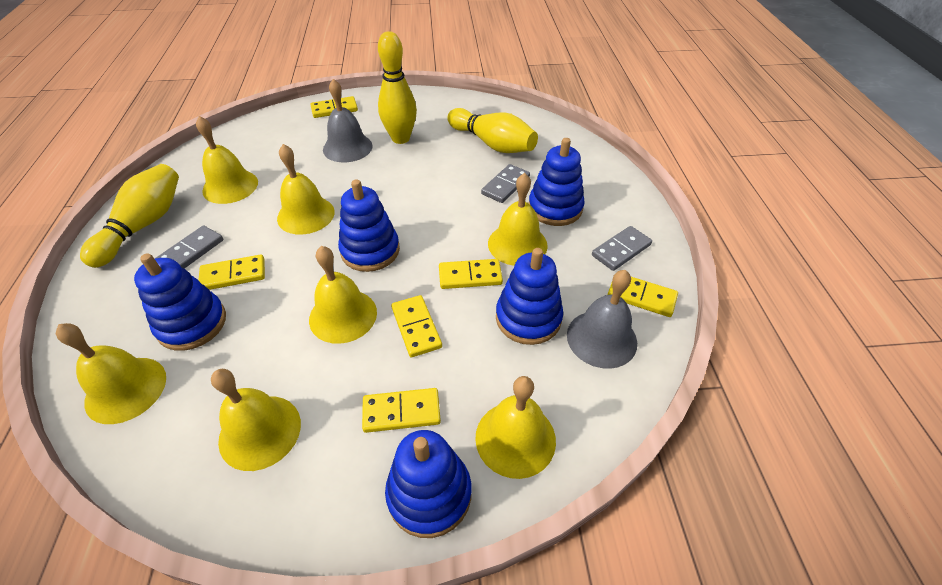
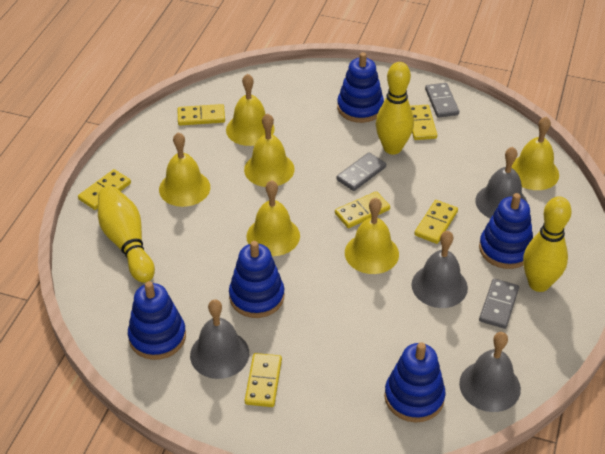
grey bell: 2 -> 4
yellow bell: 7 -> 6

